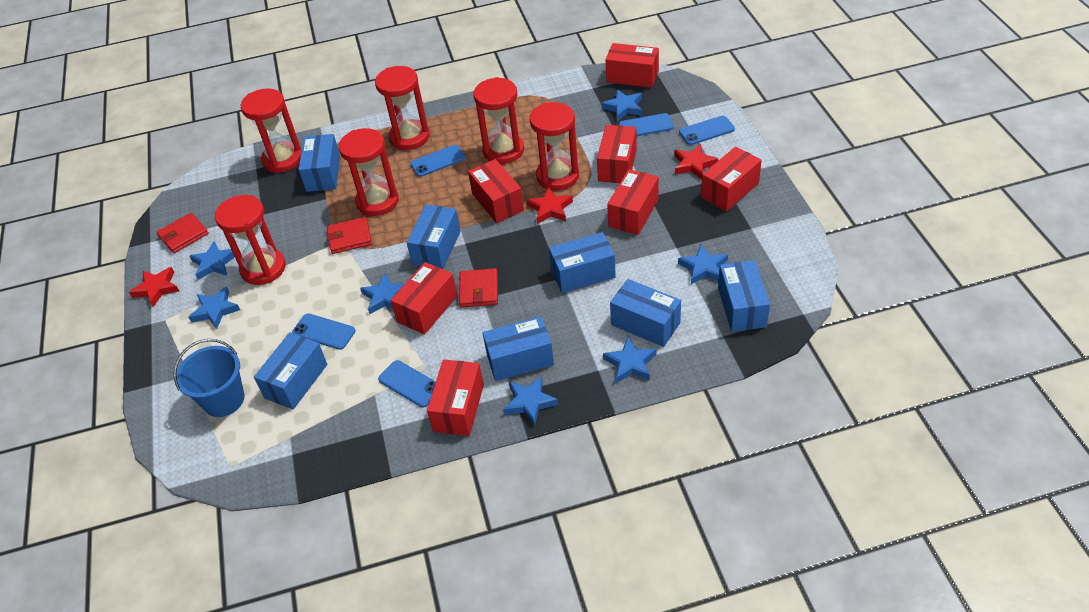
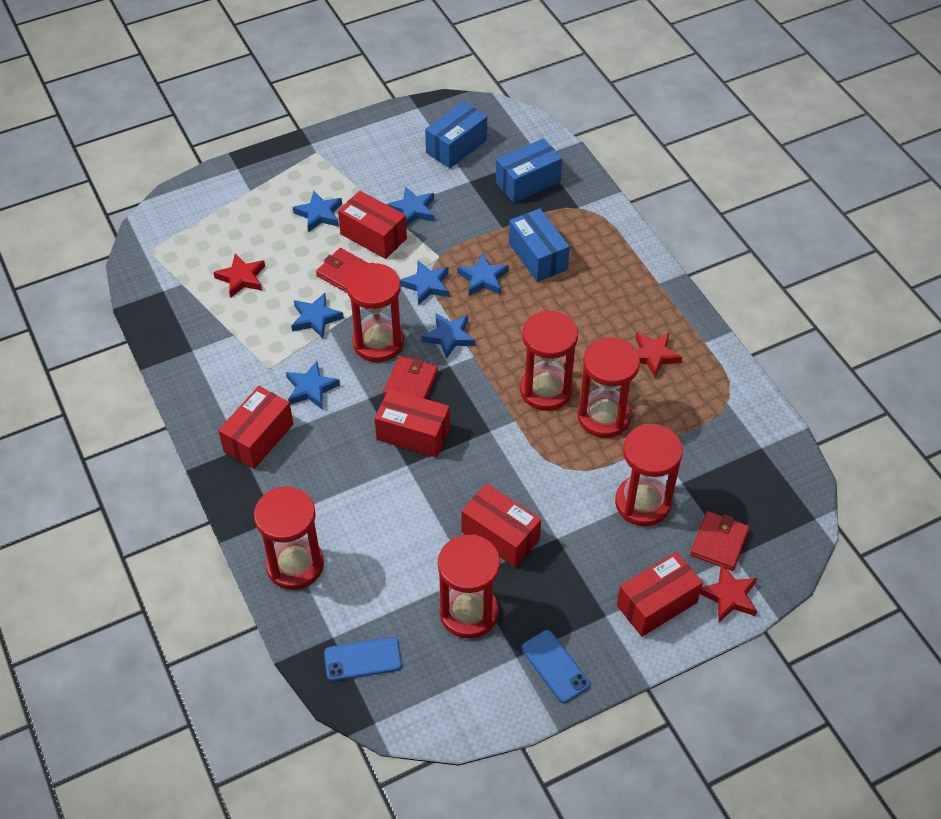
blue box: 7 -> 3
blue bucket: 1 -> 0
blue phone: 5 -> 2
red box: 7 -> 5

